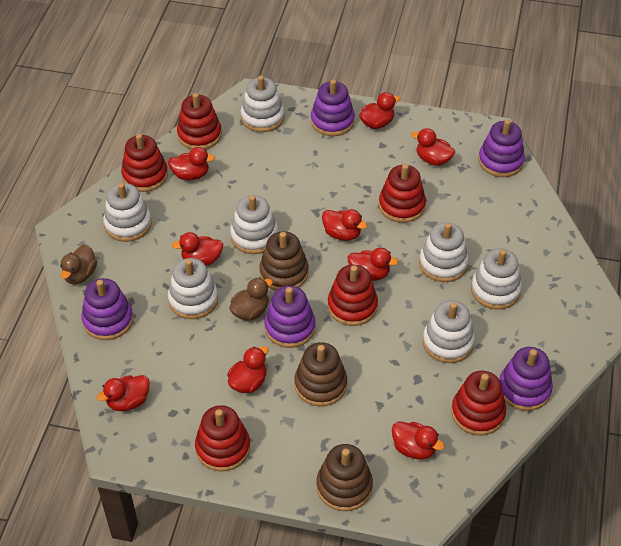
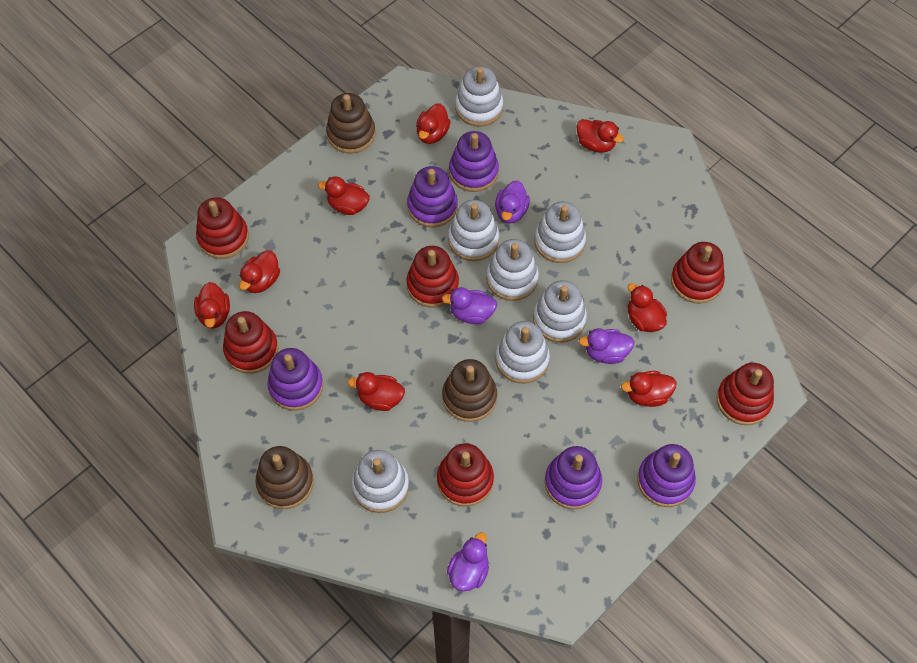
brown duck: 2 -> 0
purple duck: 0 -> 4
red duck: 9 -> 8

